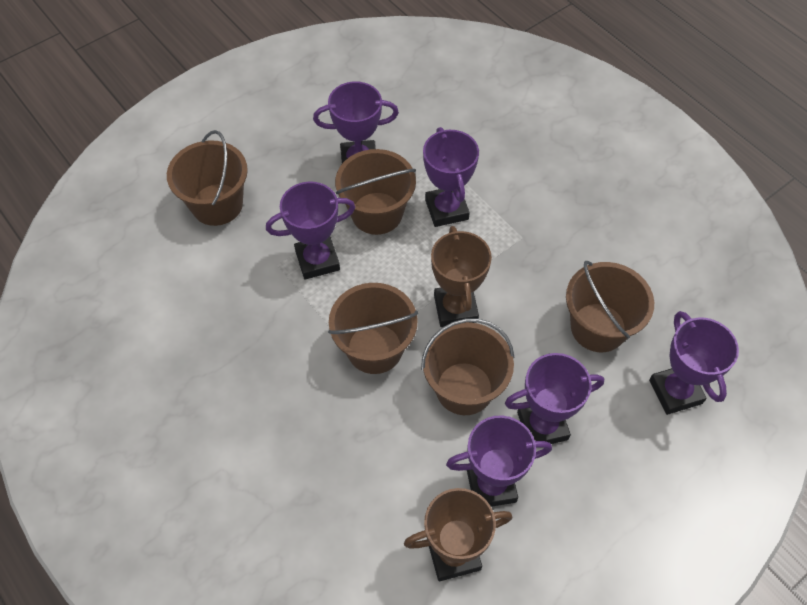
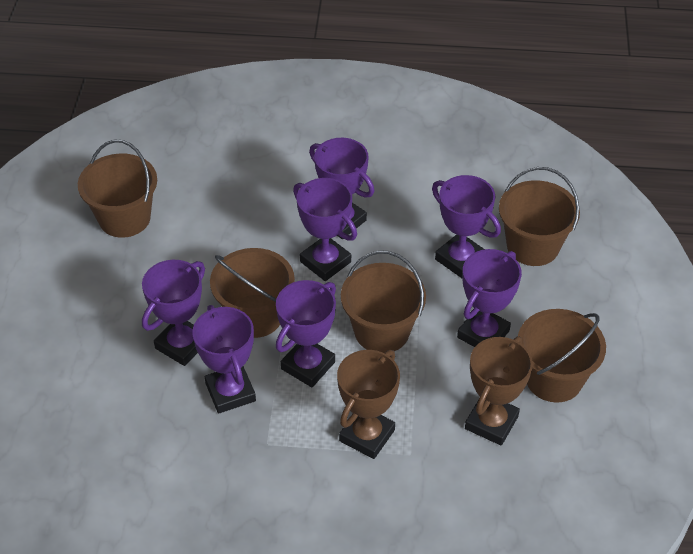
purple trophy: 6 -> 7

